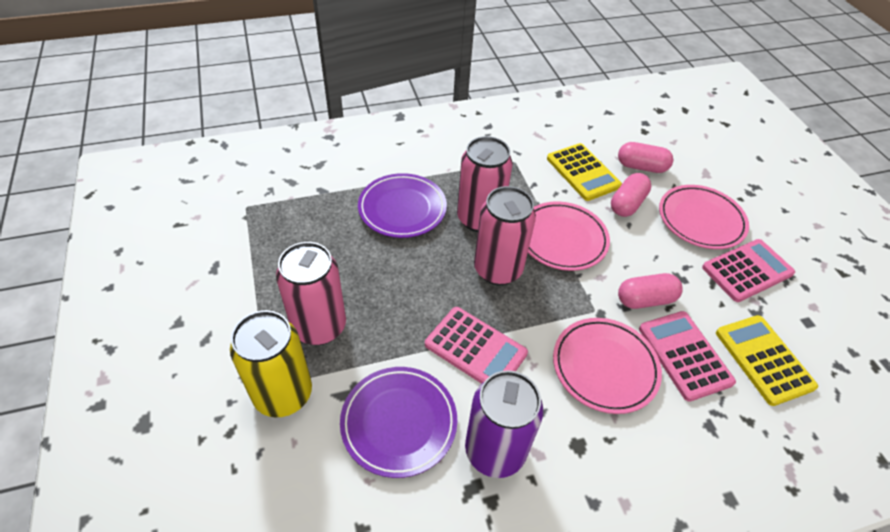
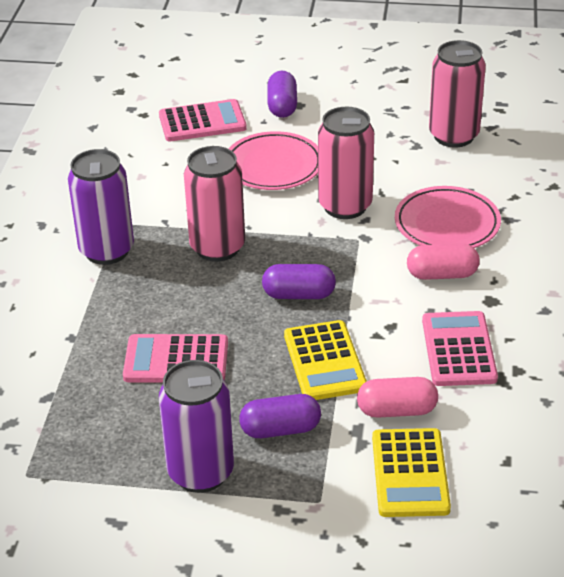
pink capsule: 3 -> 2
pink plate: 3 -> 2
purple can: 1 -> 2
purple capsule: 0 -> 3
purple plate: 2 -> 0
yellow can: 1 -> 0

